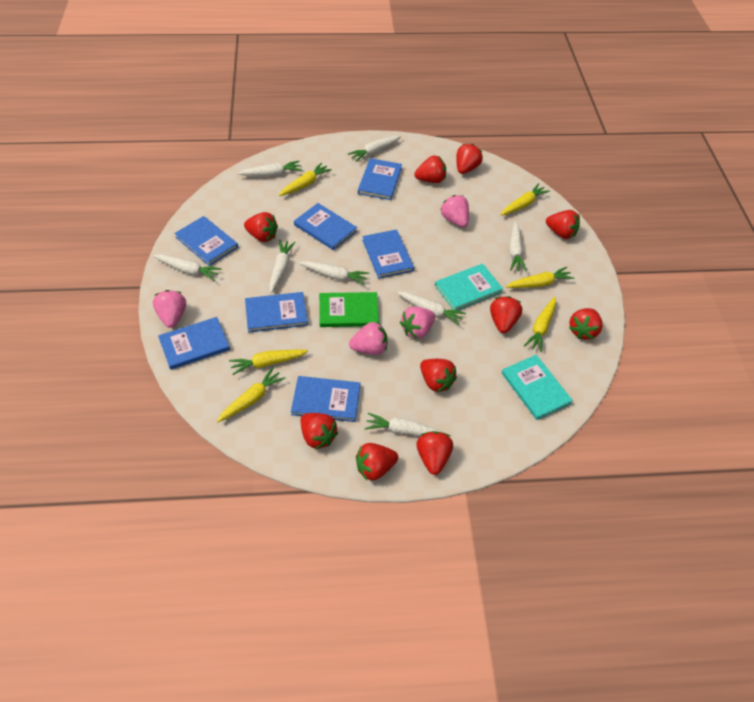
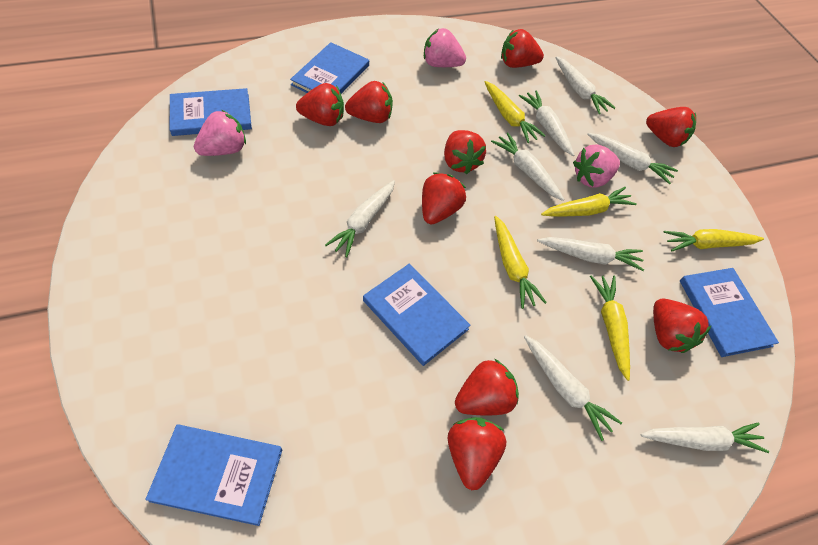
blue book: 7 -> 5
green book: 1 -> 0
pink strawberry: 4 -> 3
red strawberry: 10 -> 9
turquoise book: 2 -> 0
yellow carrot: 6 -> 5

